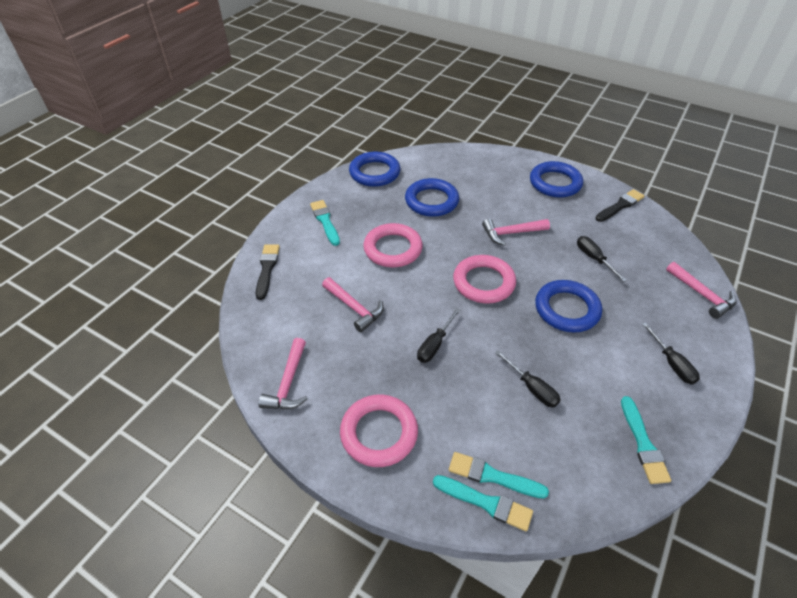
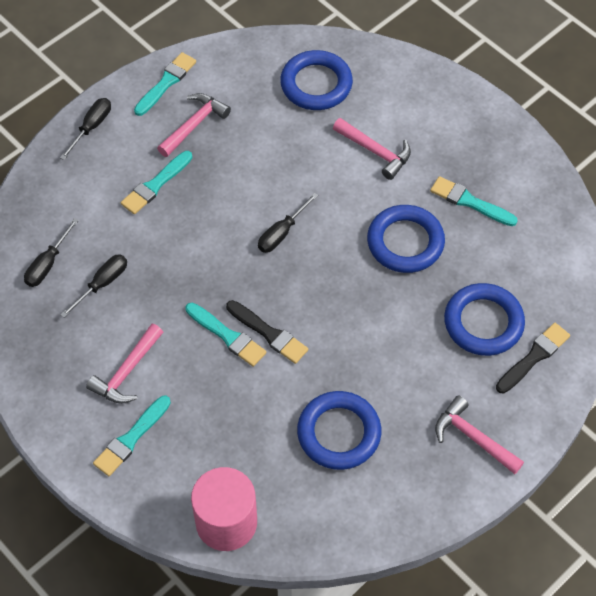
pink cylinder: 0 -> 1
pink ring: 3 -> 0
turquoise brush: 4 -> 5

